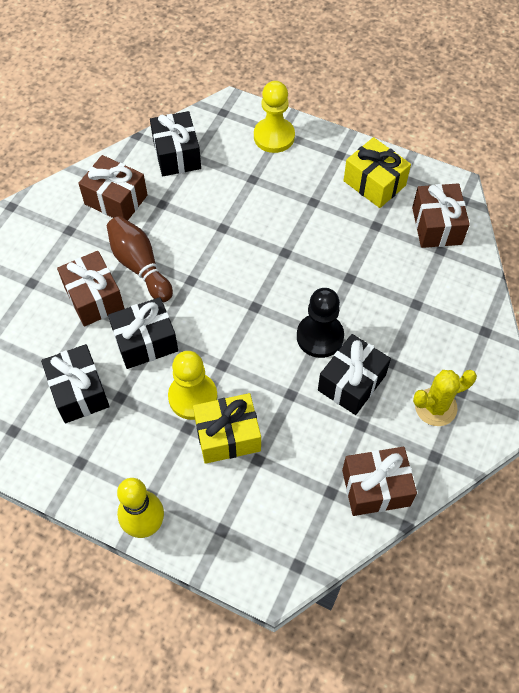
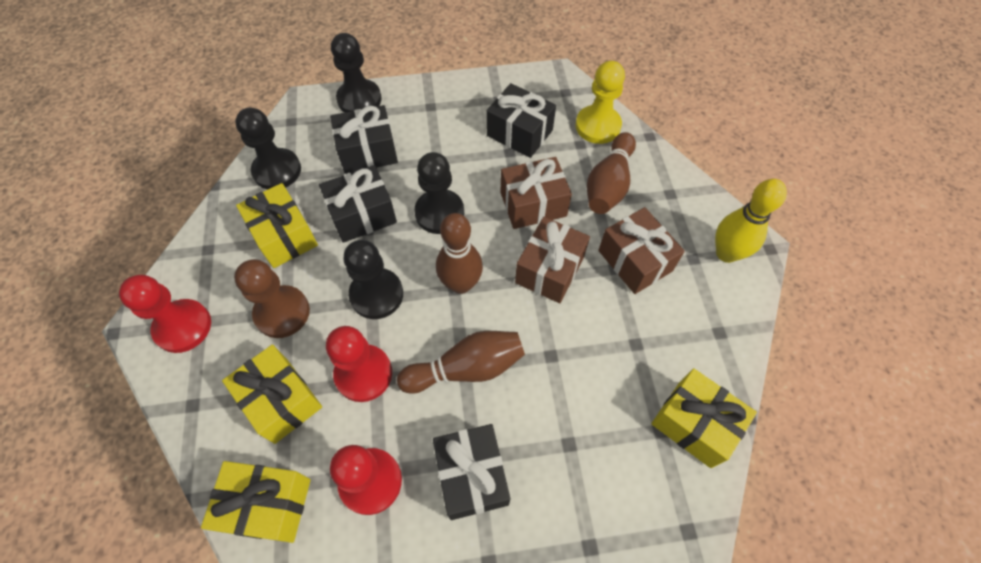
black pawn: 1 -> 4
brown bowling pin: 1 -> 3
brown gift: 4 -> 3
brown pawn: 0 -> 1
red pawn: 0 -> 3
yellow cactus: 1 -> 0
yellow gift: 2 -> 4
yellow pawn: 2 -> 1

